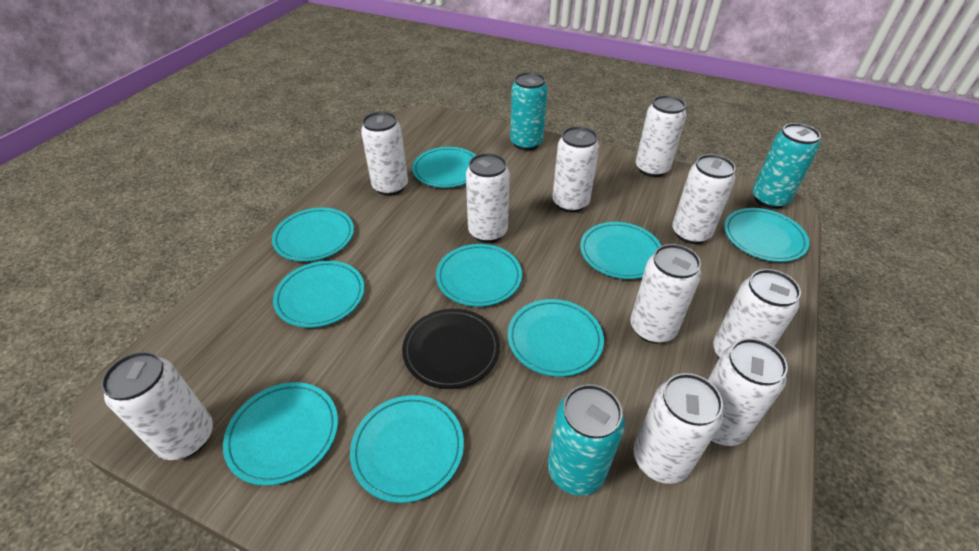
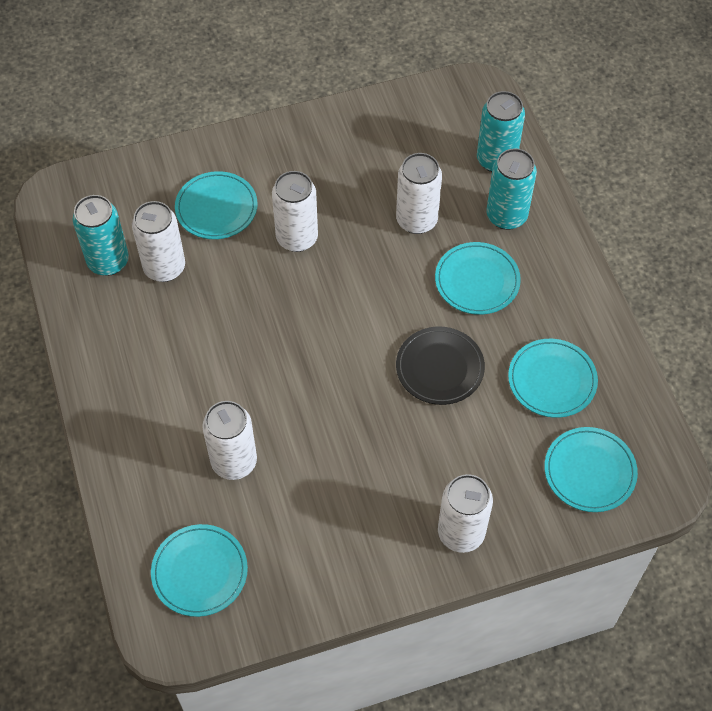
turquoise plate: 9 -> 5
white can: 10 -> 5

